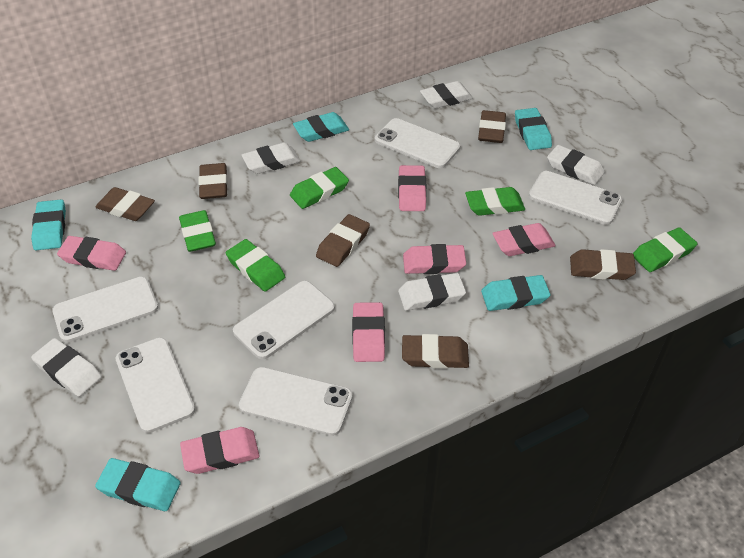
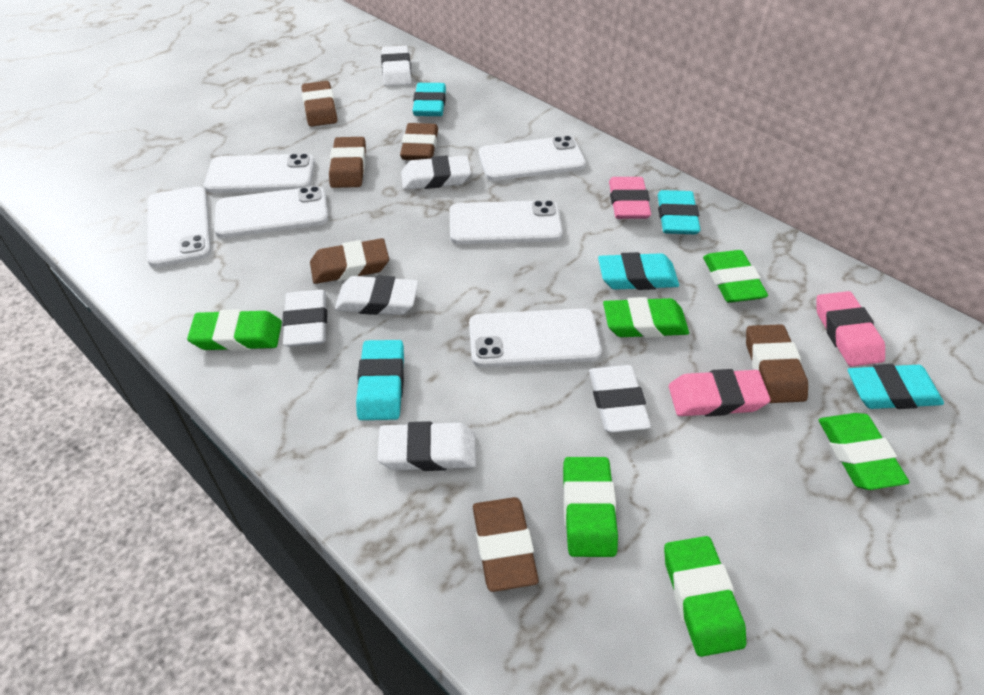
green eraser: 5 -> 6
pink eraser: 6 -> 3
white eraser: 5 -> 6

